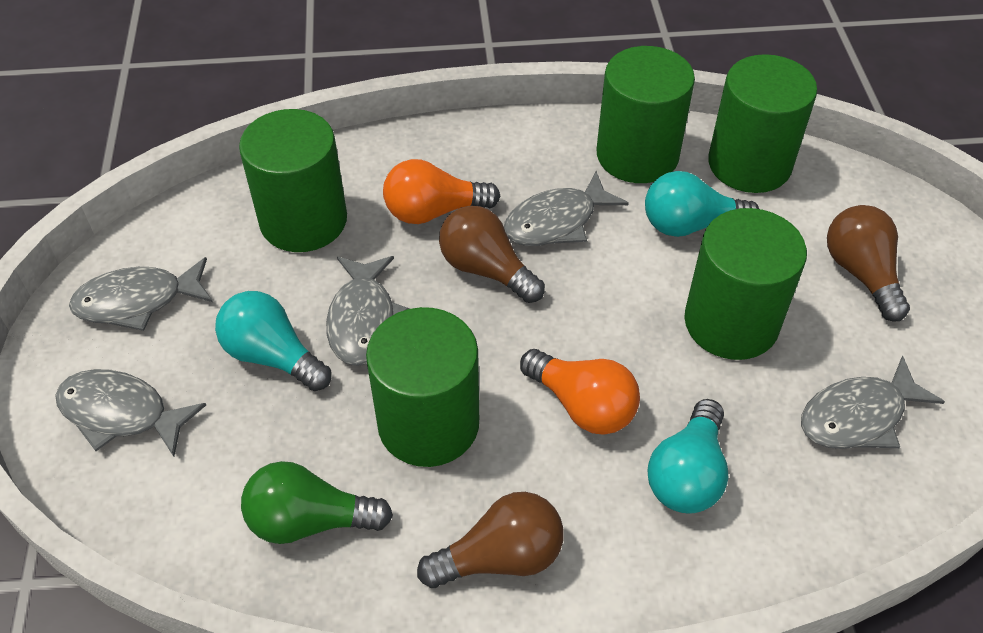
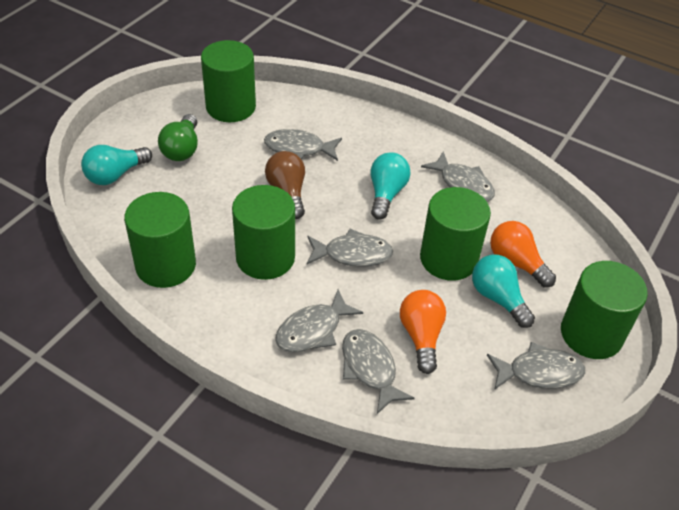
brown light bulb: 3 -> 1
grey fish: 5 -> 6

